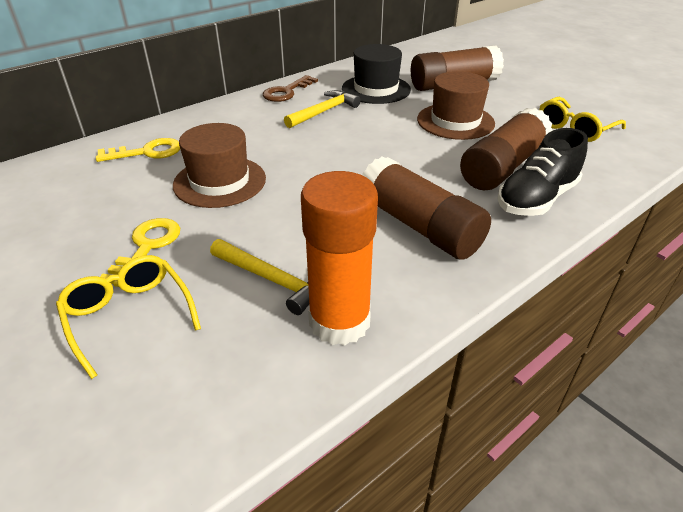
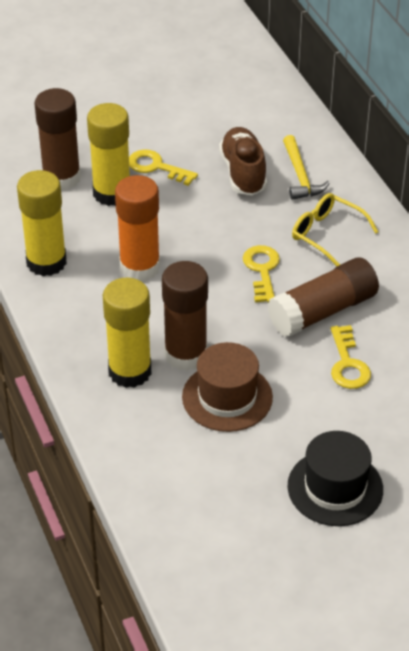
black shoe: 1 -> 0
brown hat: 2 -> 1
brown key: 1 -> 0
brown shoe: 0 -> 1
yellow glasses: 2 -> 1
yellow glue stick: 0 -> 3
yellow hammer: 2 -> 1
yellow key: 2 -> 3

